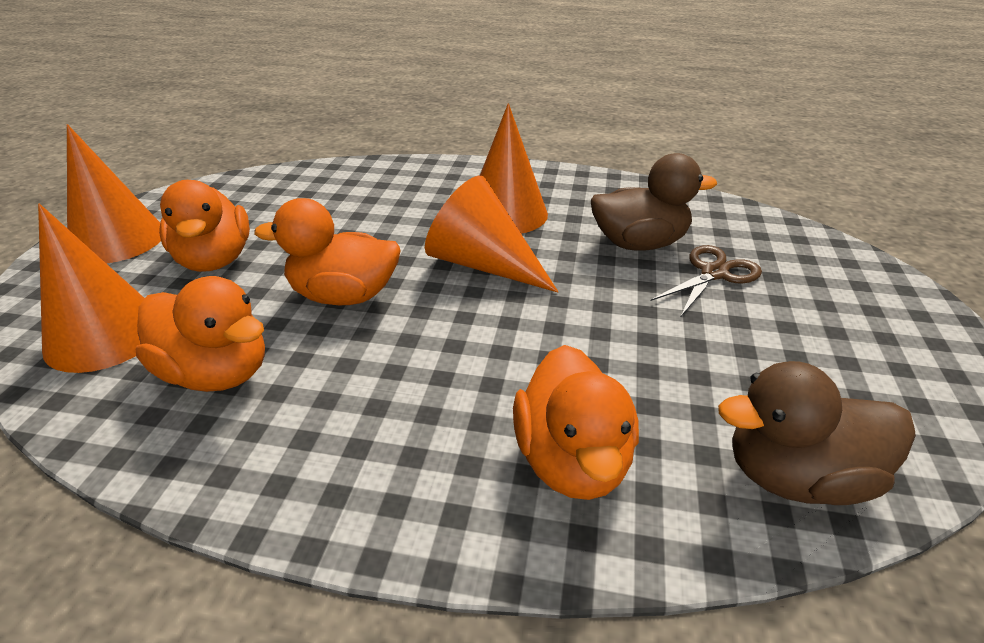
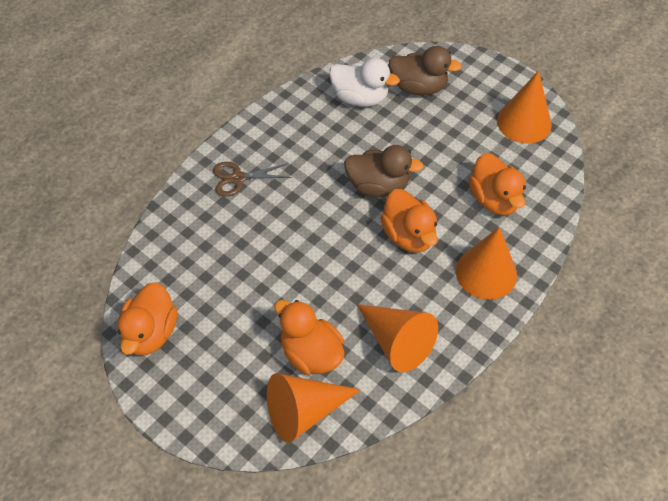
white duck: 0 -> 1

